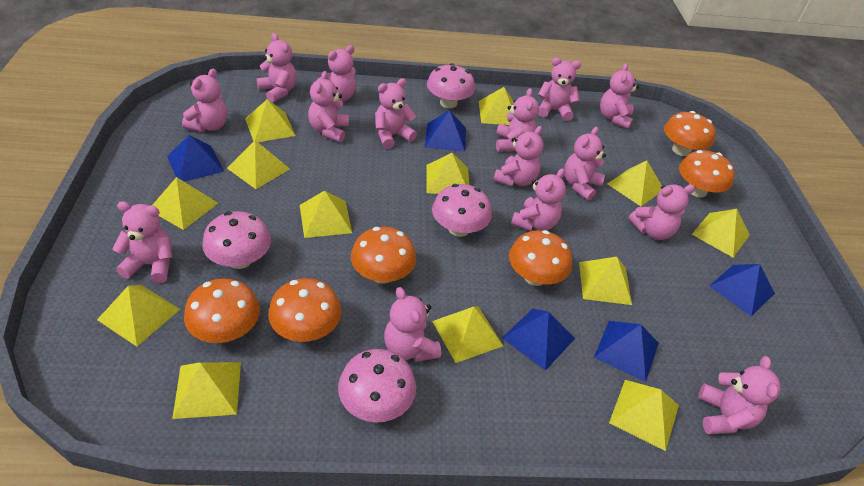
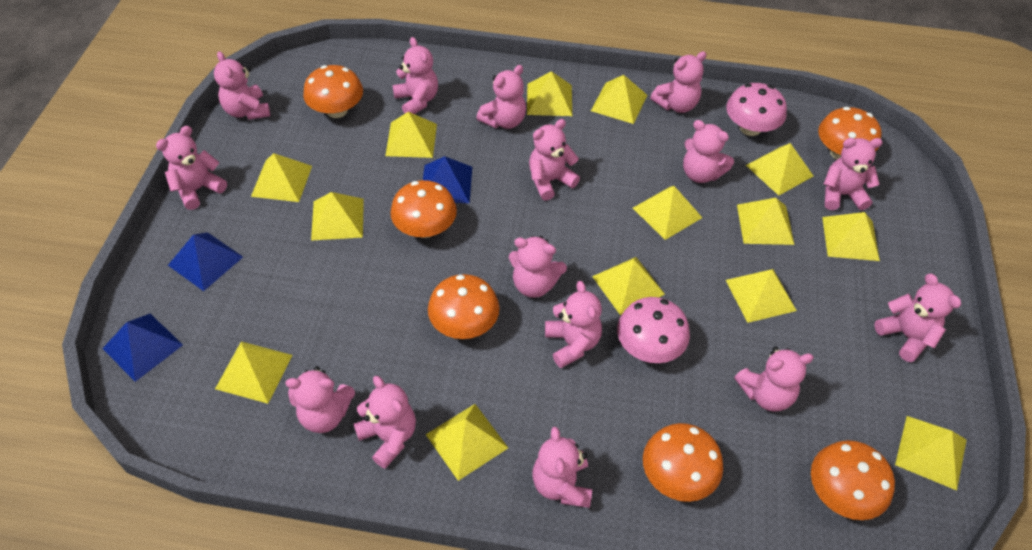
blue pyramid: 5 -> 3
pink mushroom: 4 -> 2
yellow pyramid: 13 -> 14

